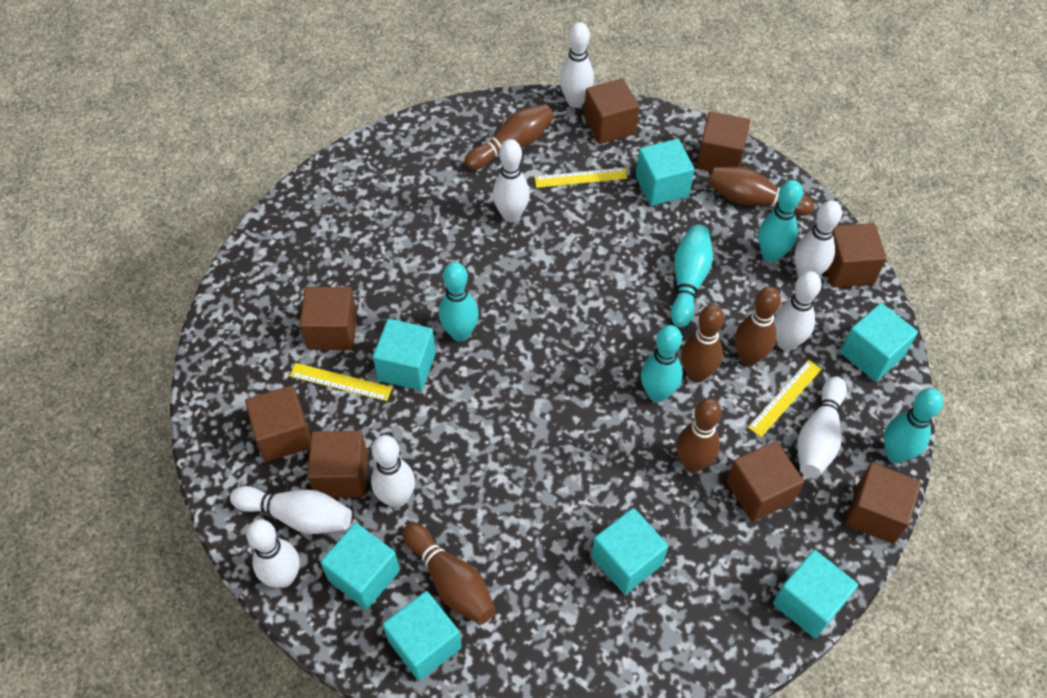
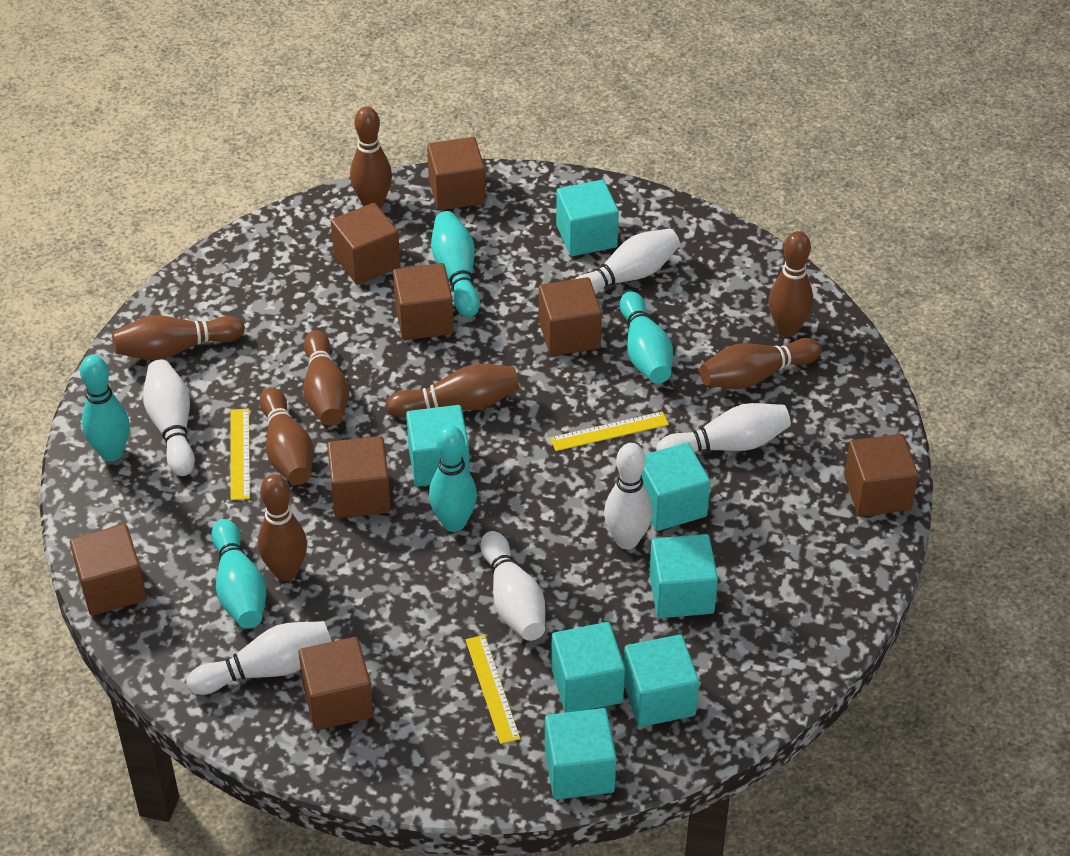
brown bowling pin: 6 -> 8
white bowling pin: 8 -> 6

